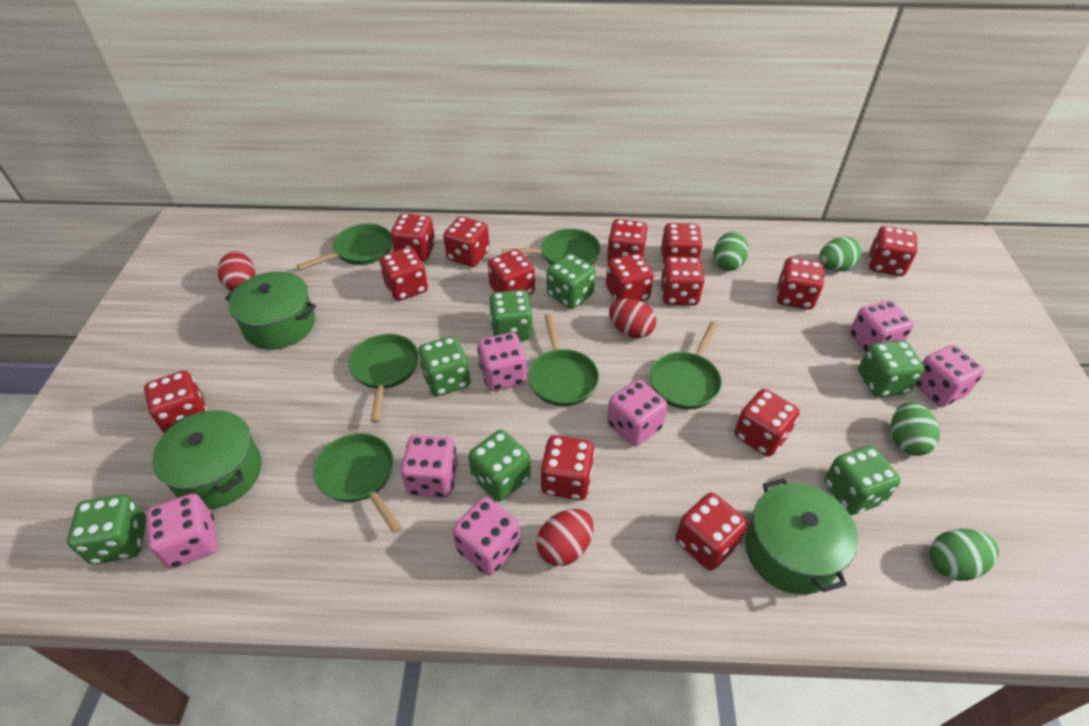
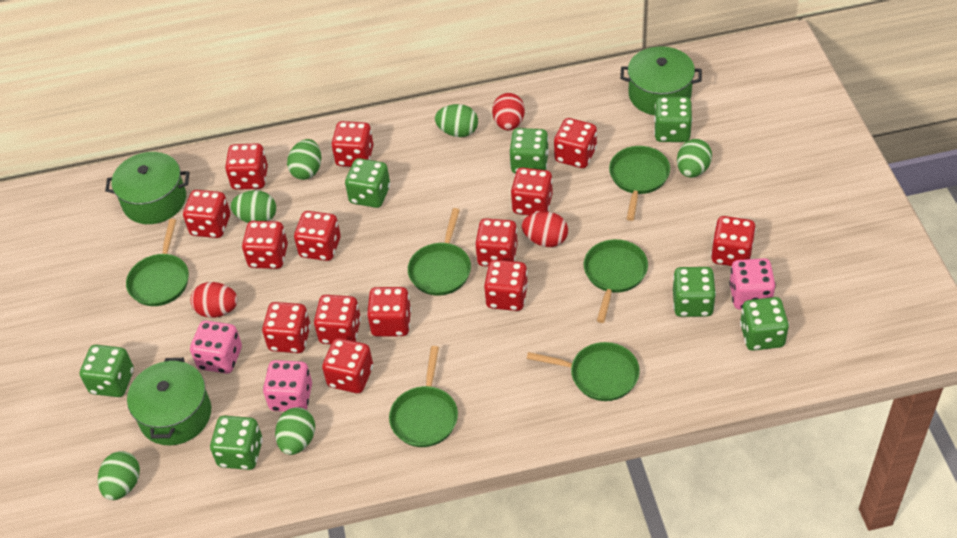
green egg: 4 -> 6
pink dice: 7 -> 3

